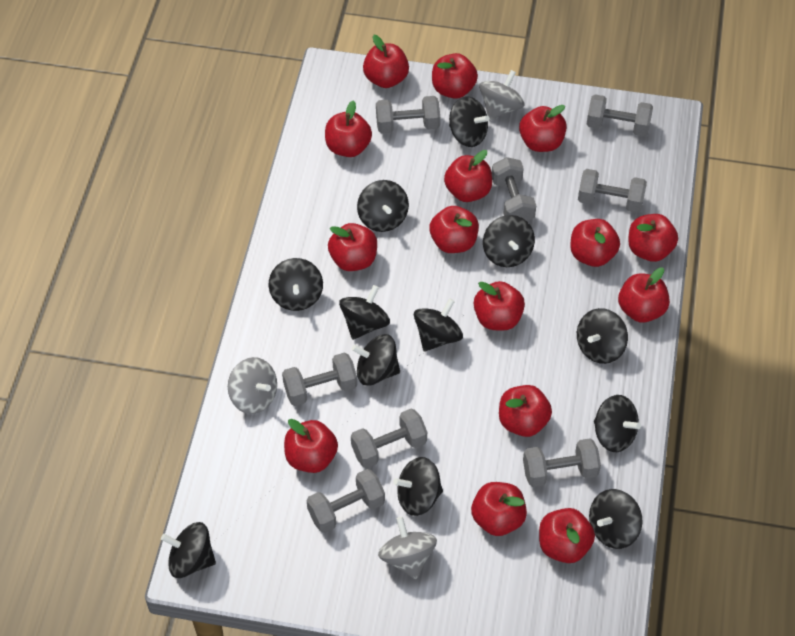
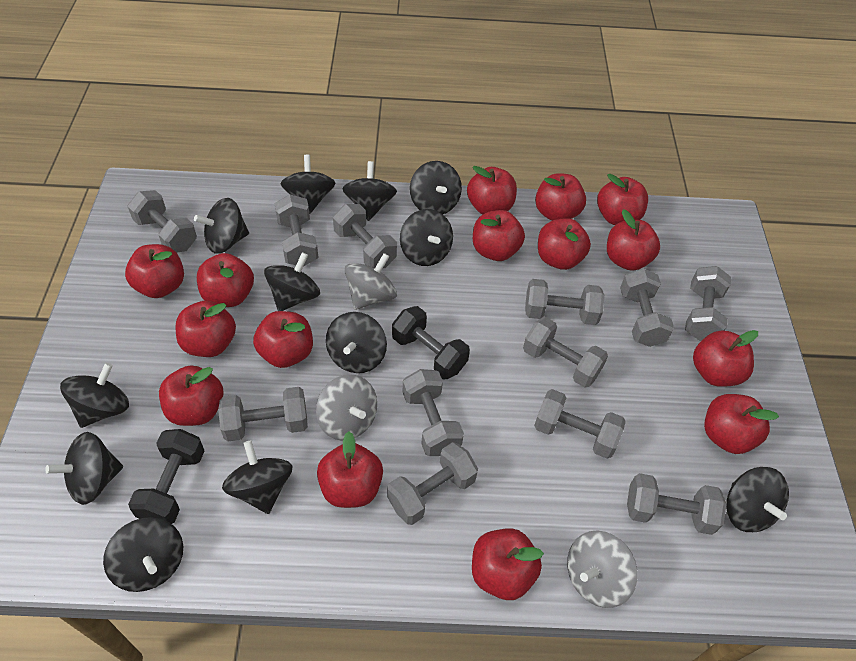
black dumbbell: 0 -> 2
grey dumbbell: 8 -> 12

